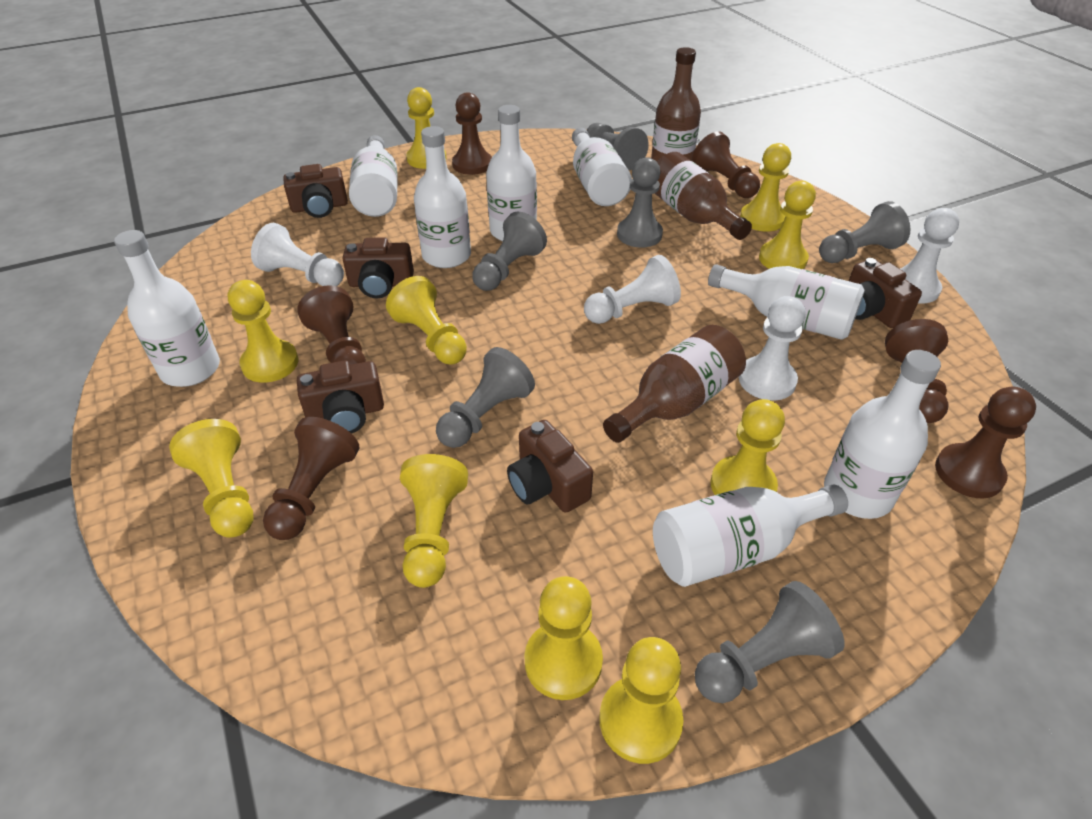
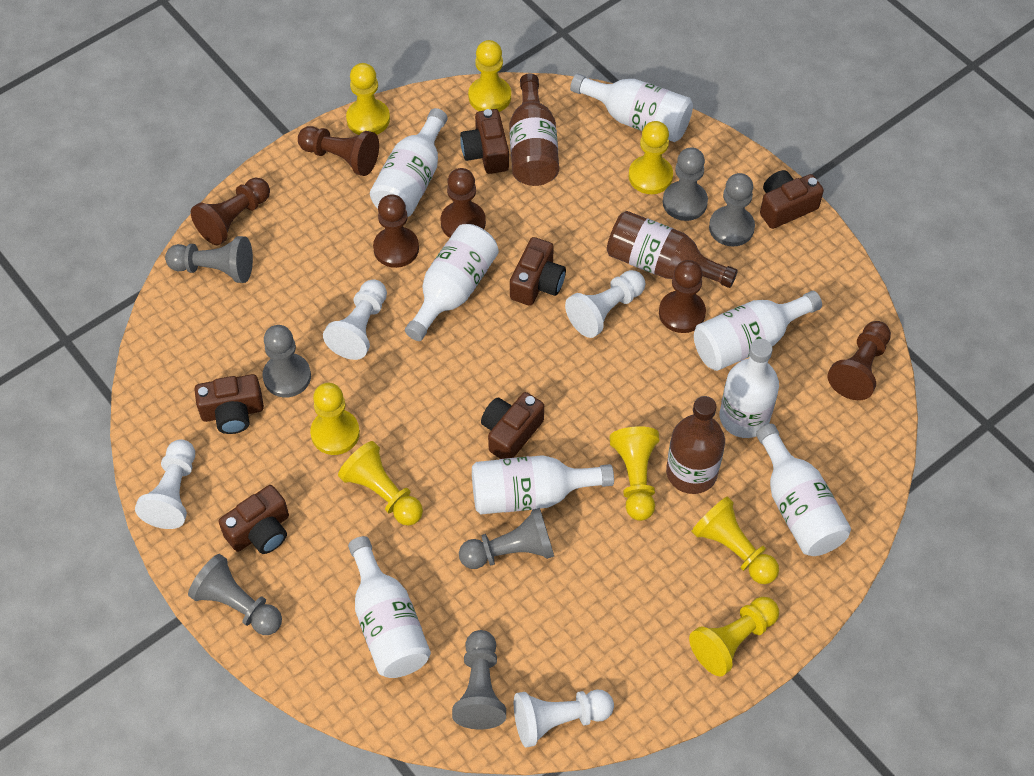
brown camera: 5 -> 6
grey pawn: 6 -> 7
yellow pawn: 10 -> 8

